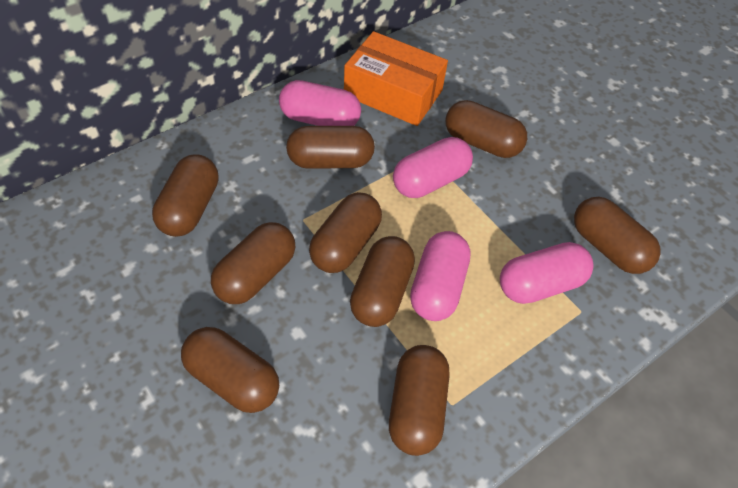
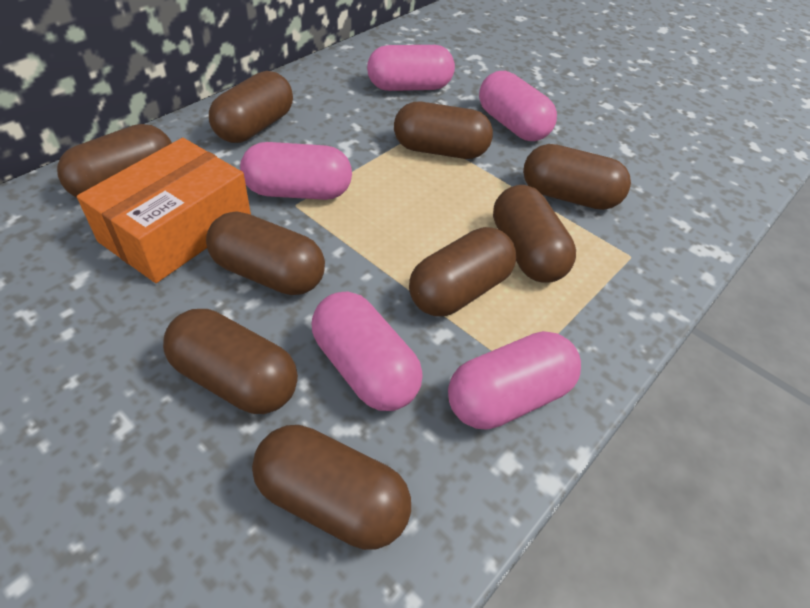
pink capsule: 4 -> 5

